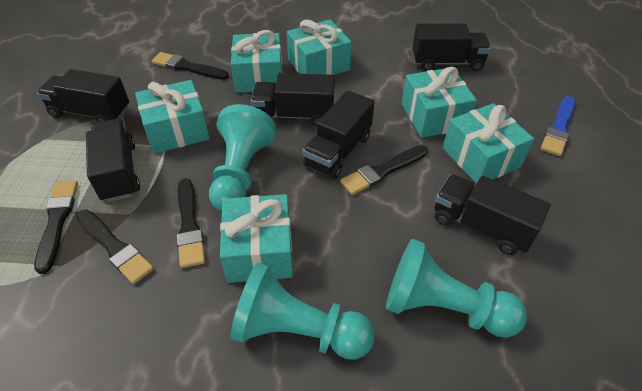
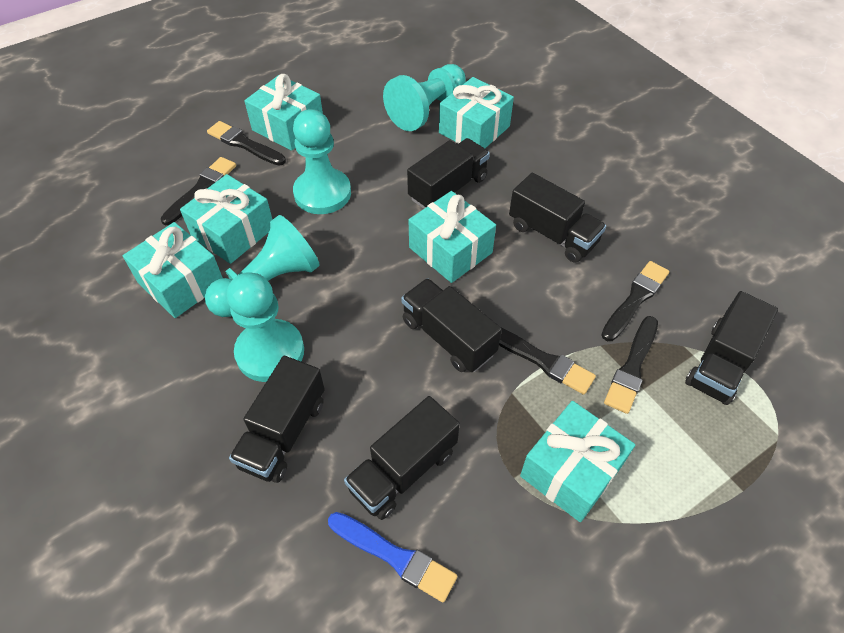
turquoise pawn: 3 -> 4

